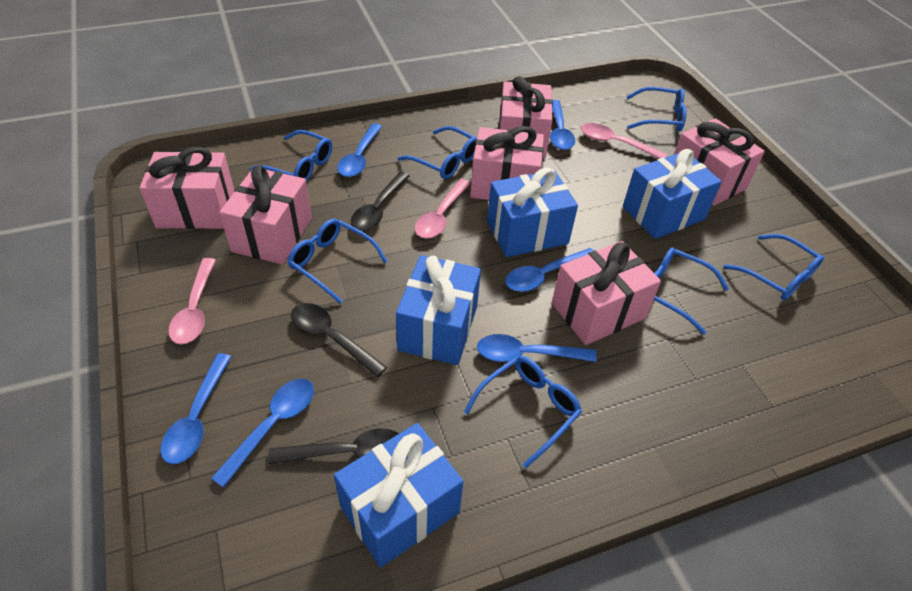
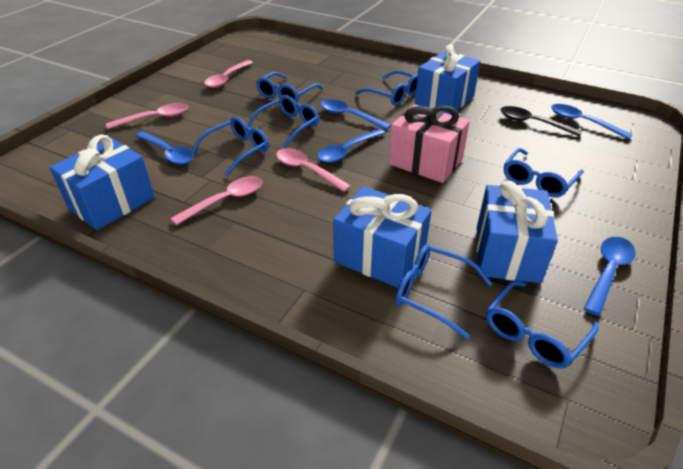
black spoon: 3 -> 1
blue spoon: 6 -> 5
pink gift: 6 -> 1
pink spoon: 3 -> 4

